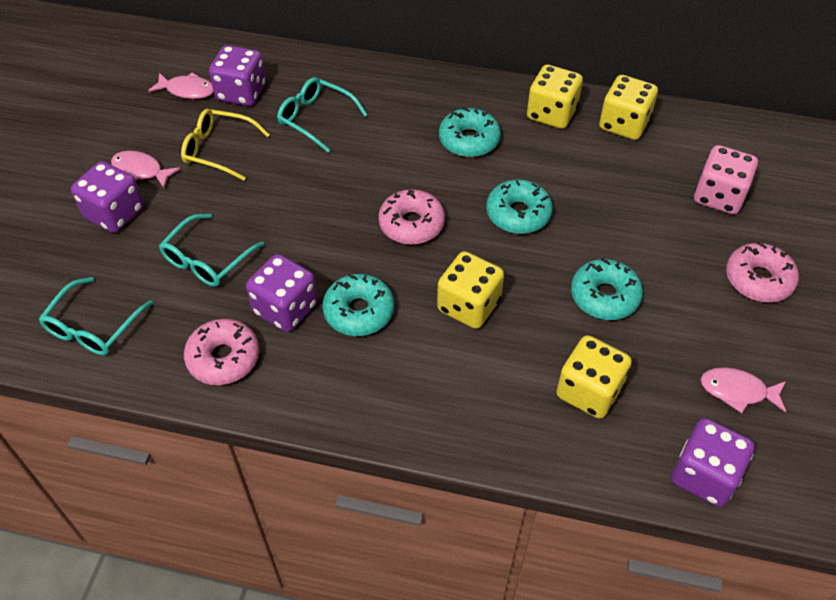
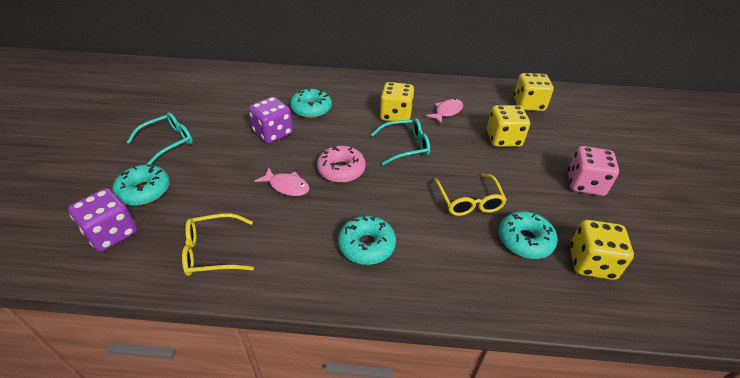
pink donut: 3 -> 1
pink fish: 3 -> 2
purple dice: 4 -> 2
turquoise glasses: 3 -> 2
yellow glasses: 1 -> 2

